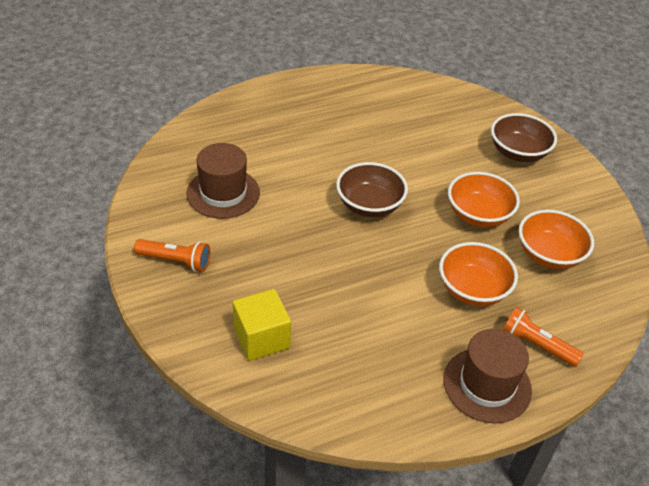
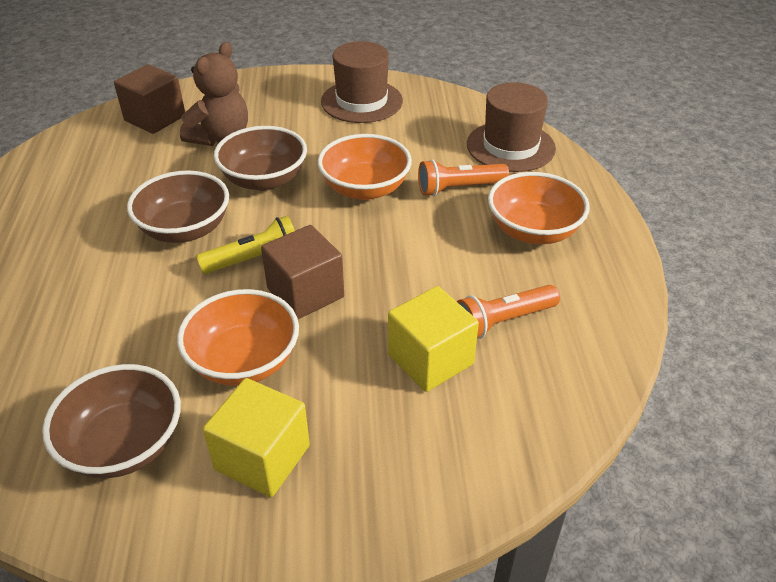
brown bowl: 2 -> 3
brown cube: 0 -> 2
brown teddy bear: 0 -> 1
yellow cube: 1 -> 2
yellow flashlight: 0 -> 1

